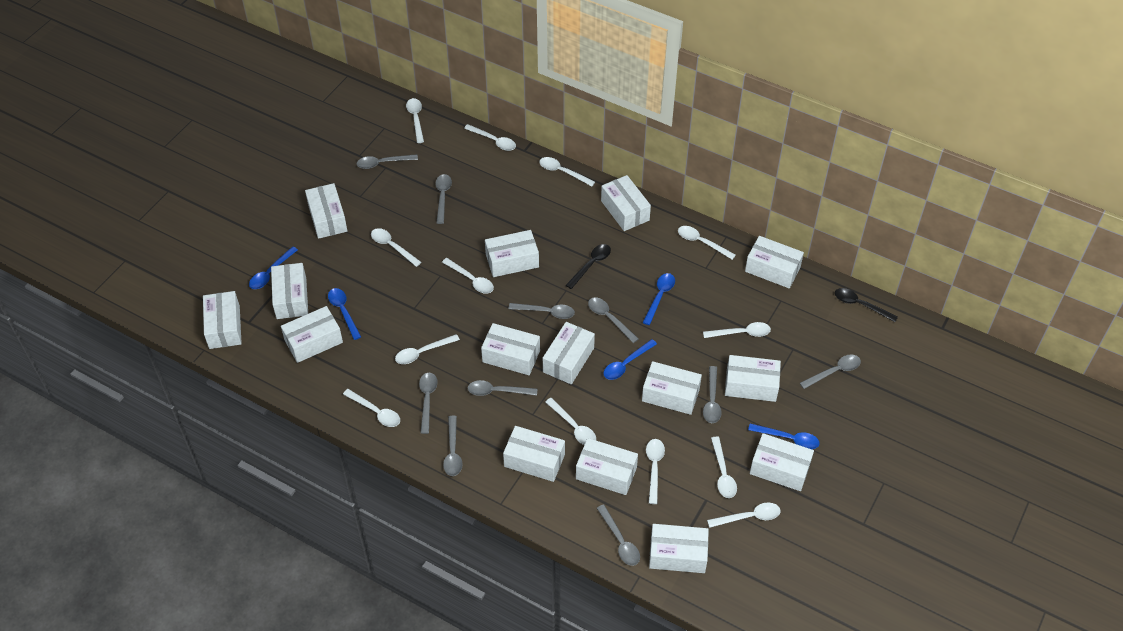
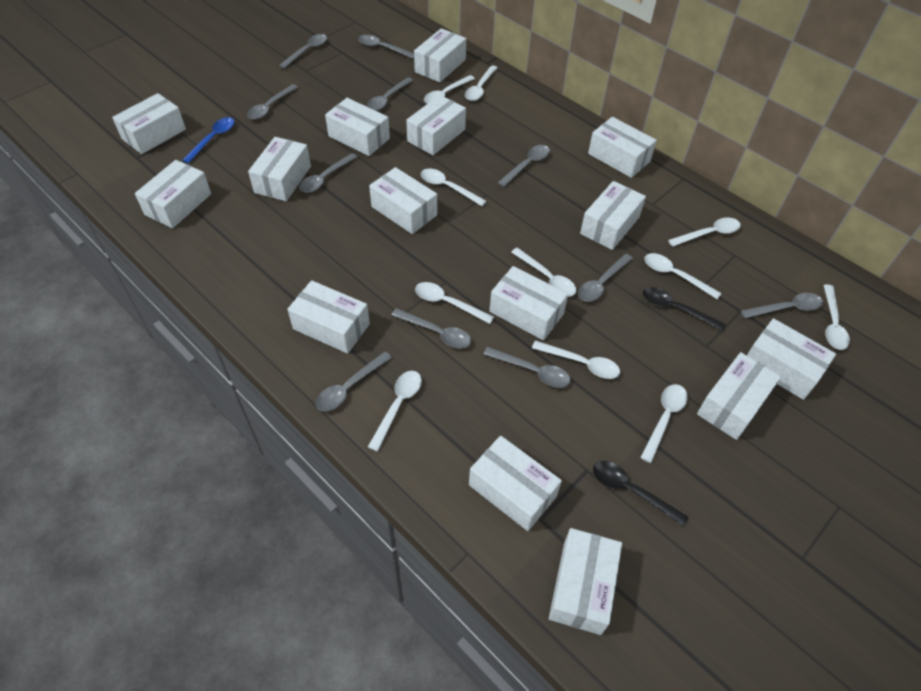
blue spoon: 5 -> 1
grey spoon: 10 -> 11
white spoon: 13 -> 11

